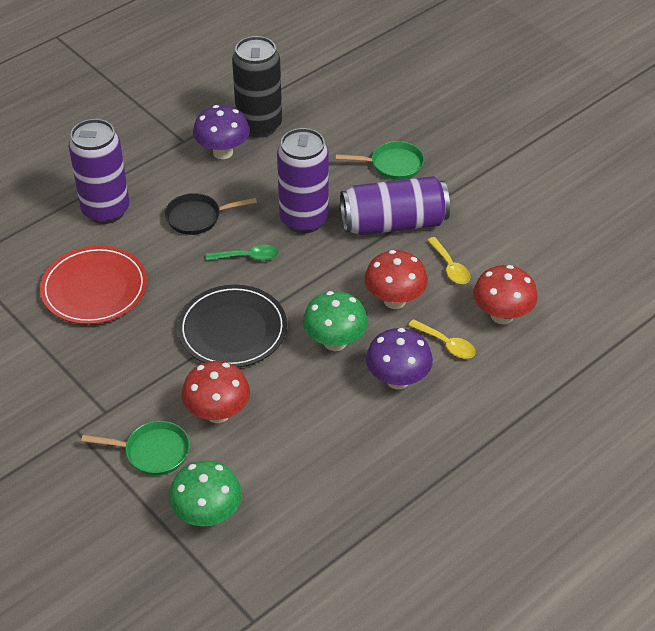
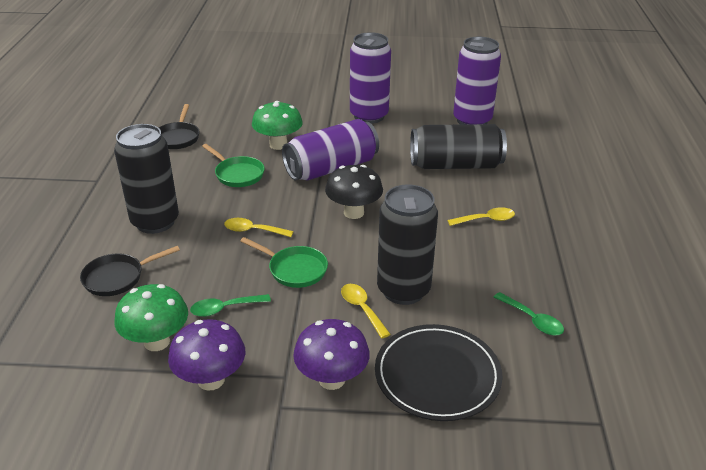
black can: 1 -> 3
black mushroom: 0 -> 1
black pan: 1 -> 2
green spoon: 1 -> 2
red mushroom: 3 -> 0
red plate: 1 -> 0
yellow spoon: 2 -> 3

